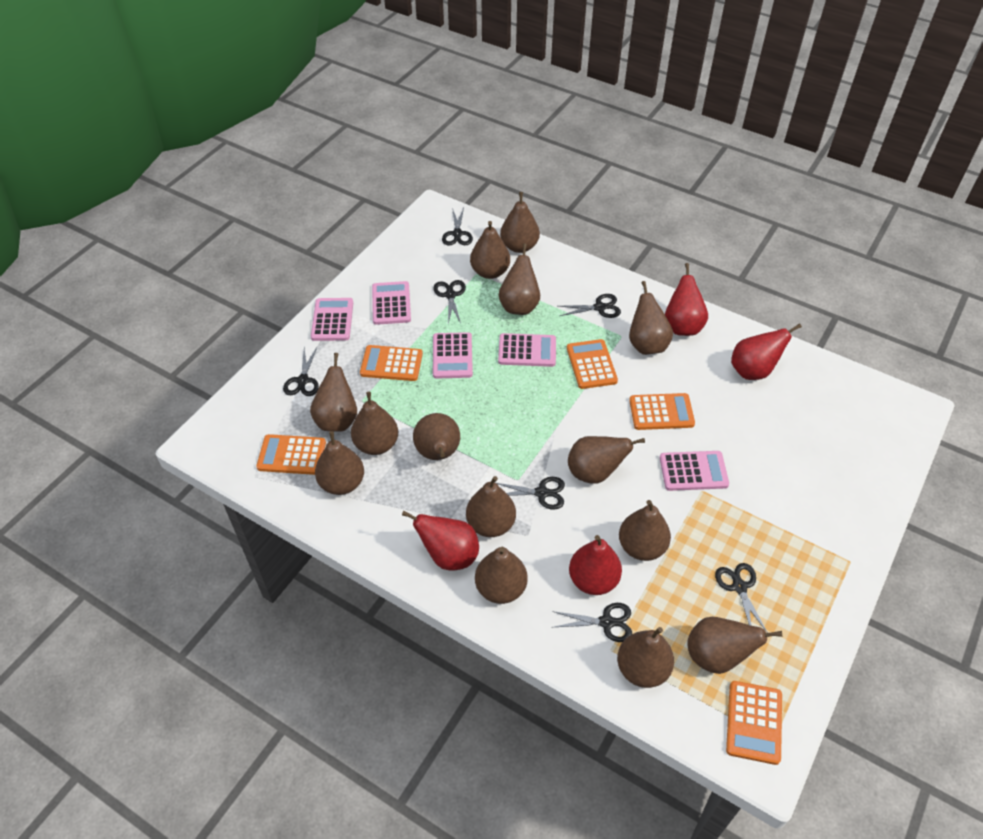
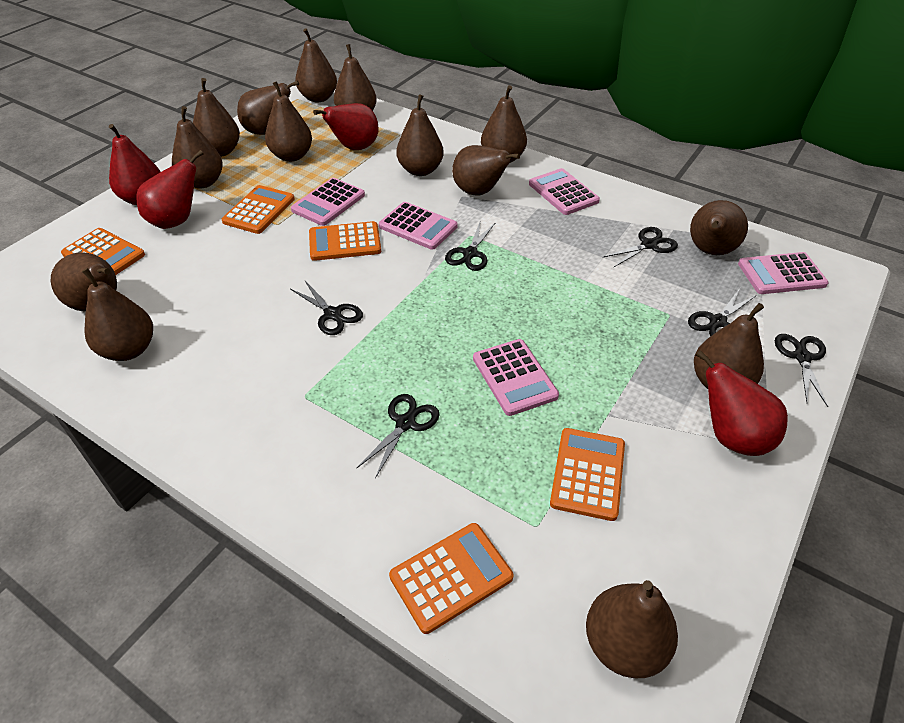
black scissors: 7 -> 6

